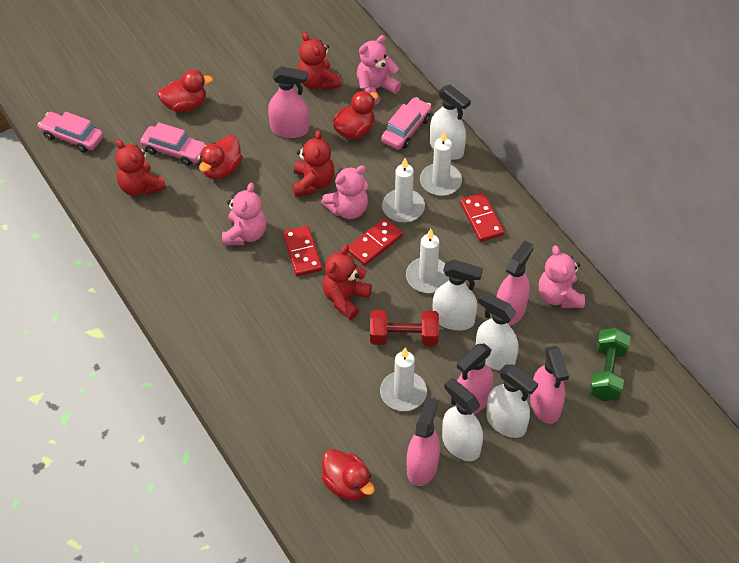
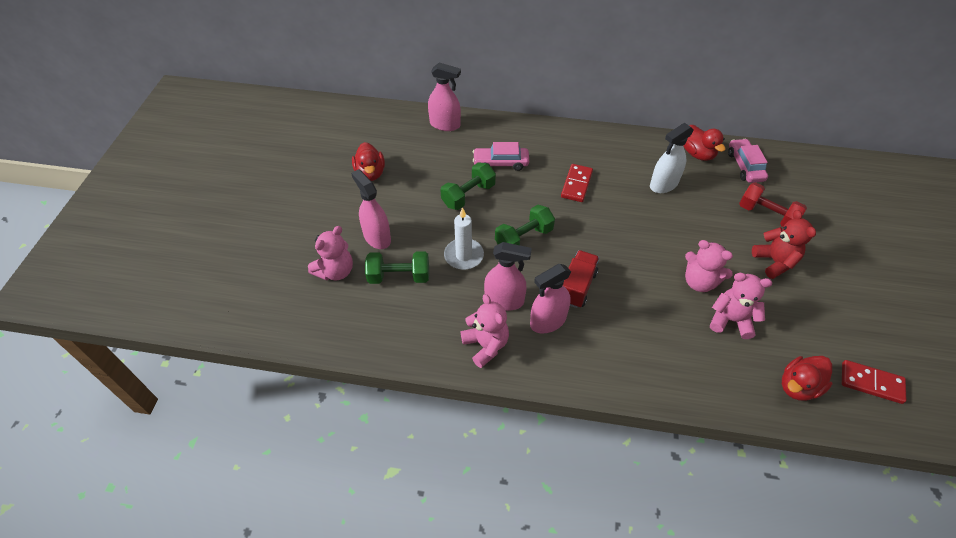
green dumbbell: 1 -> 3
pink car: 3 -> 2
pink spray bottle: 5 -> 4
red domino: 3 -> 2
red duck: 4 -> 3
red teddy bear: 4 -> 1
red truck: 0 -> 1
white candle: 4 -> 1
white spray bottle: 5 -> 1

